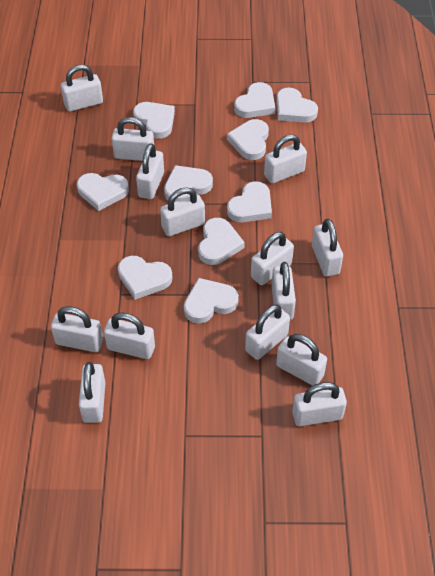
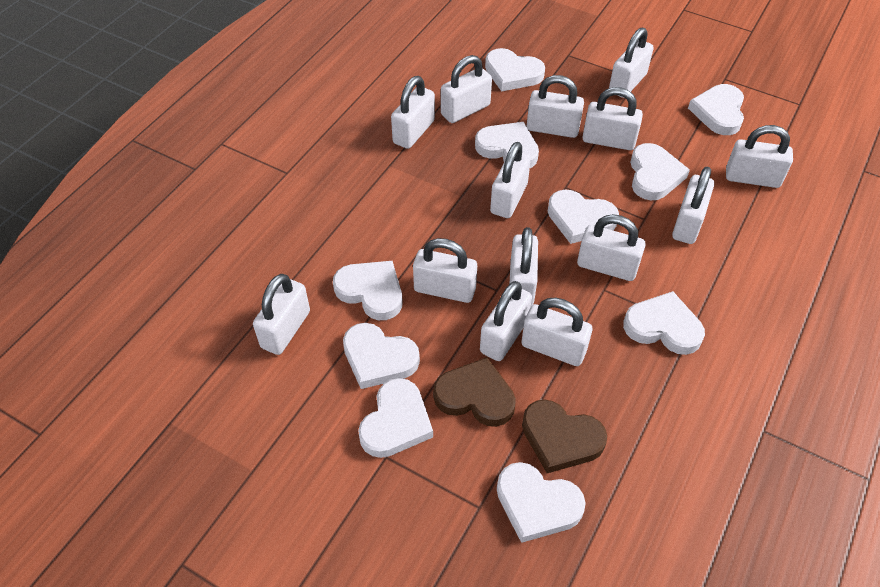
brown heart: 0 -> 2

